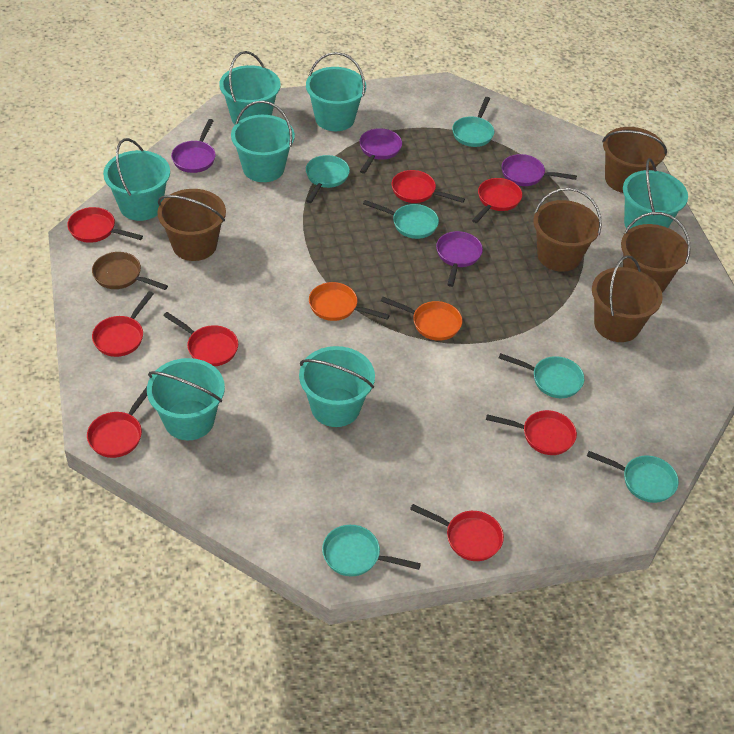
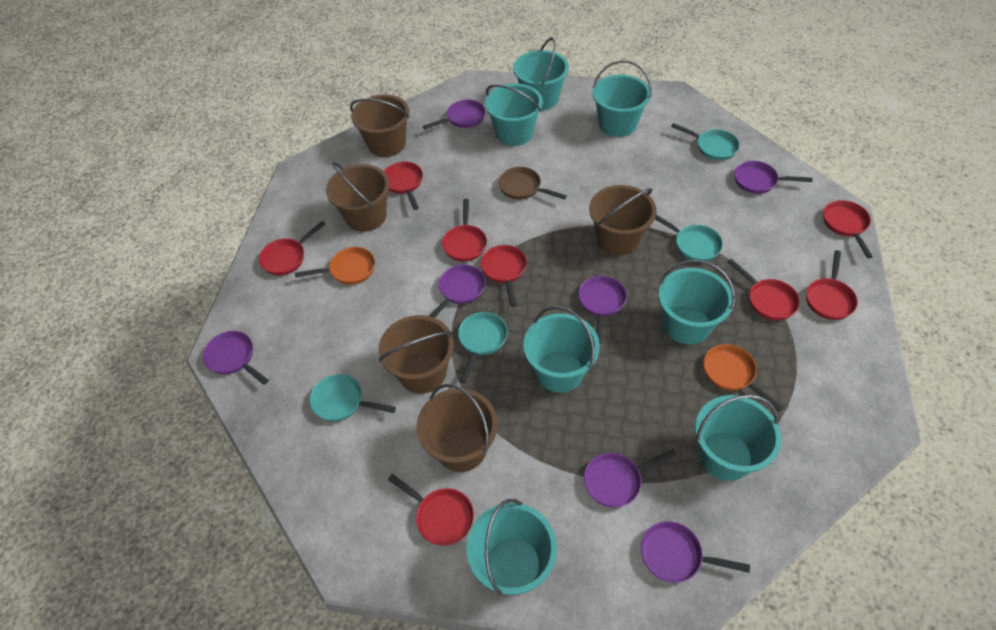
purple pan: 4 -> 7
turquoise pan: 6 -> 4

